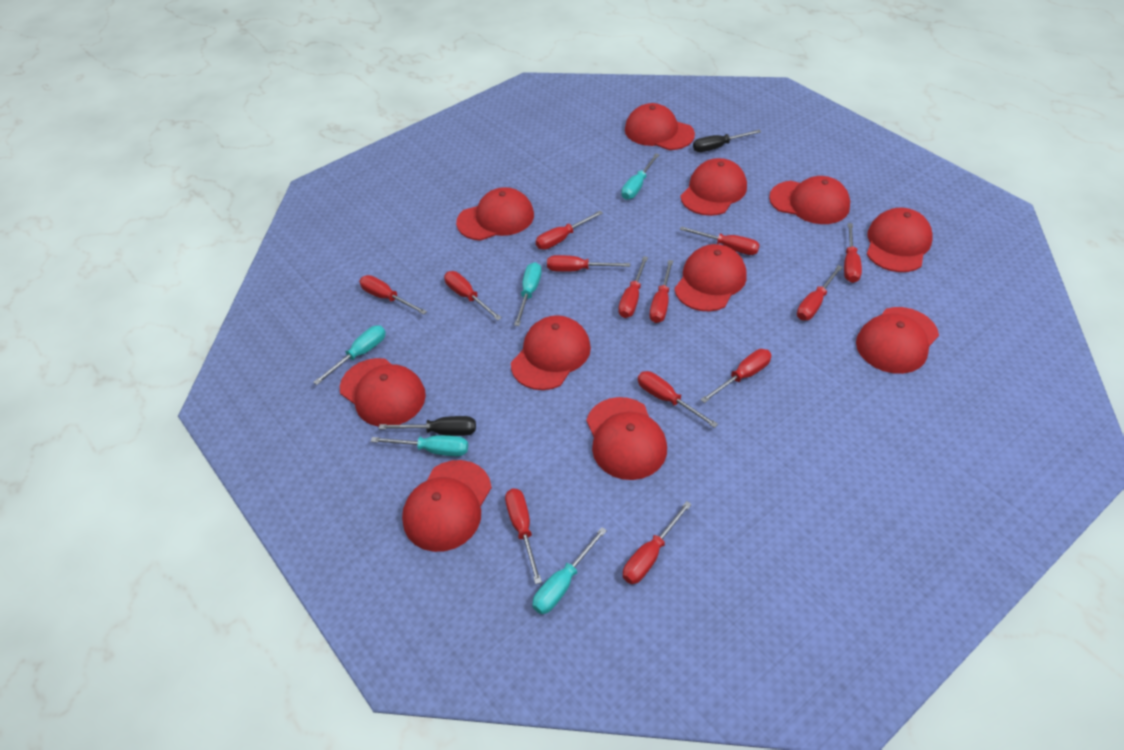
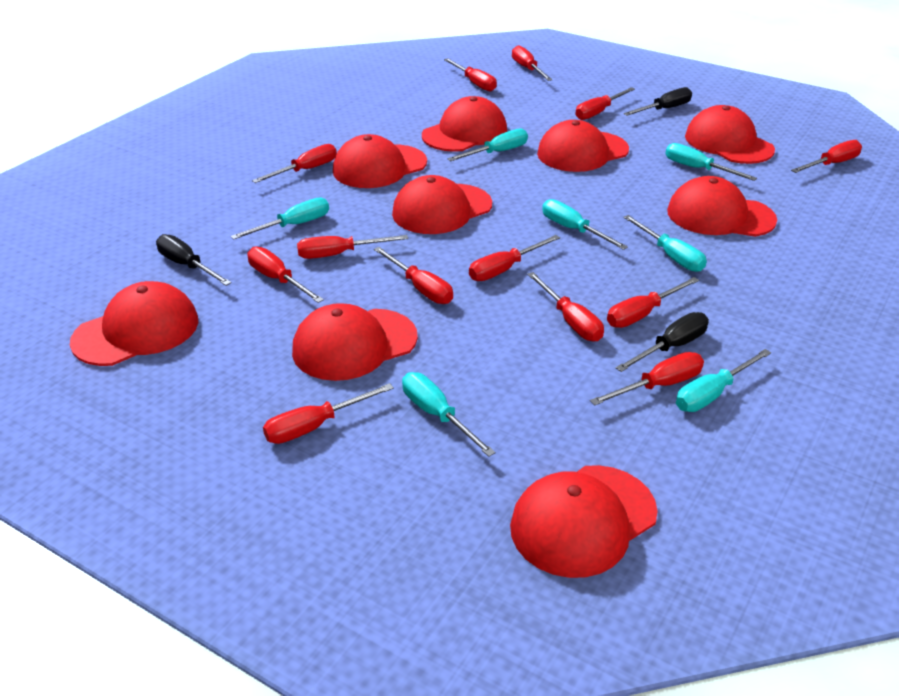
black screwdriver: 2 -> 3
red cap: 11 -> 9
turquoise screwdriver: 5 -> 7

